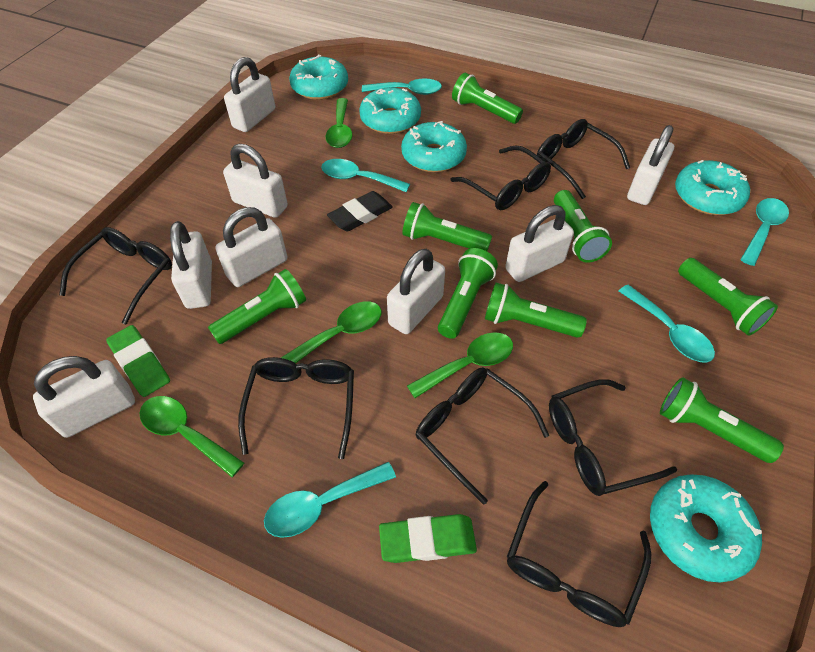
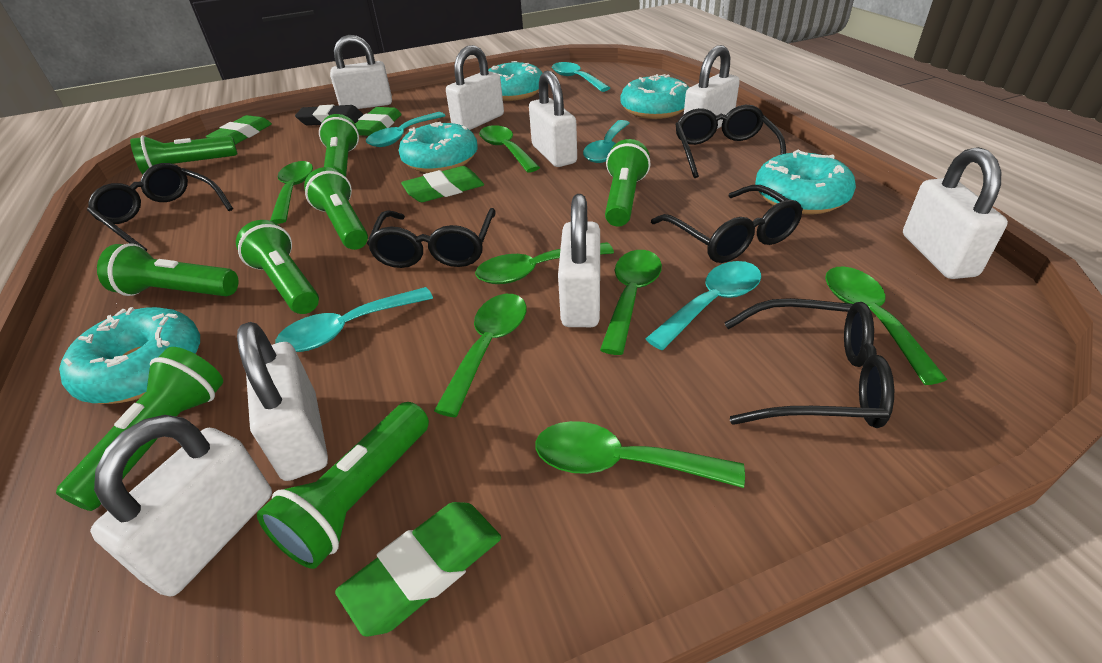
black glasses: 7 -> 5
green eraser: 2 -> 4
green spoon: 4 -> 7

